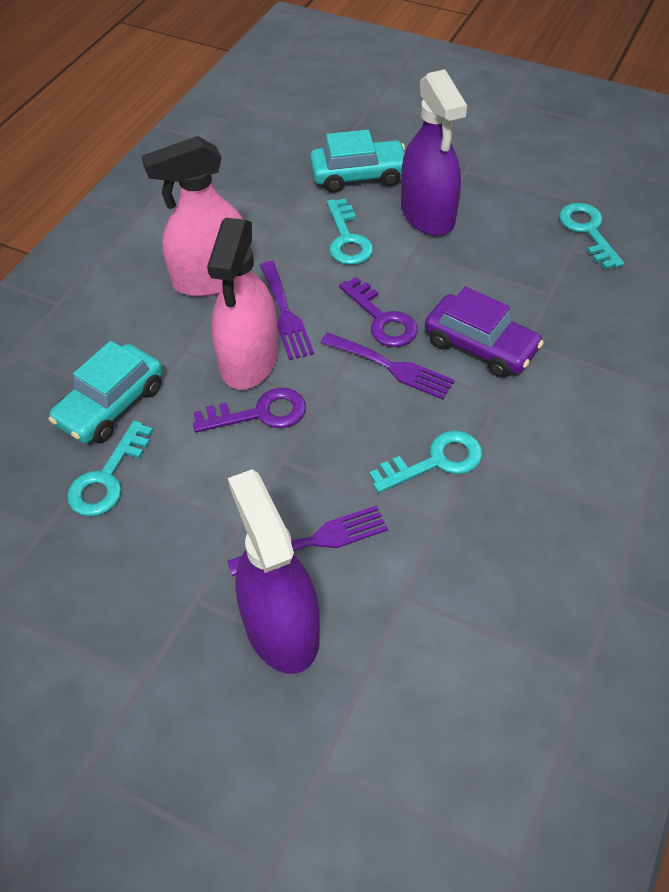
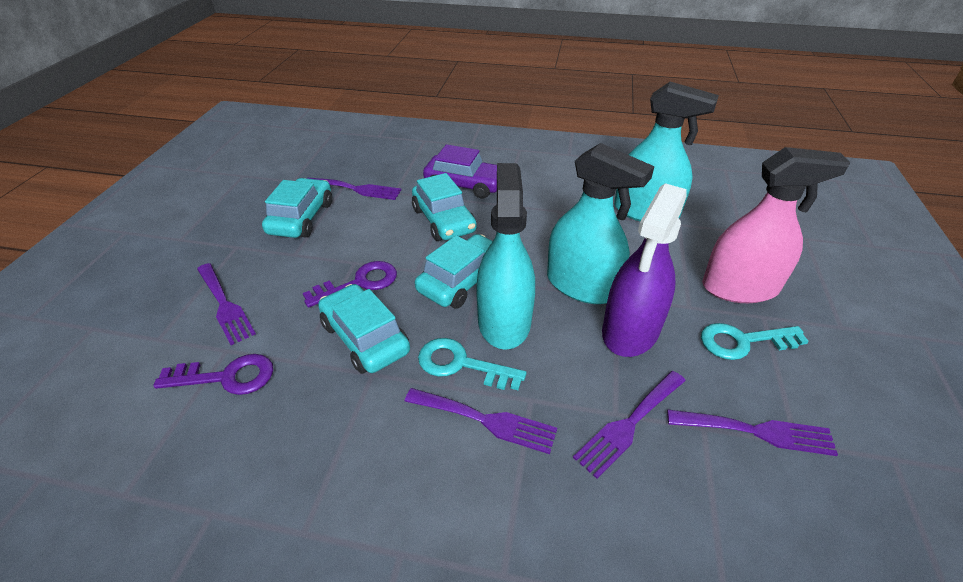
pink spray bottle: 2 -> 1
purple fork: 3 -> 5
purple spray bottle: 2 -> 1
turquoise car: 2 -> 4
turquoise key: 4 -> 2
turquoise spray bottle: 0 -> 3

